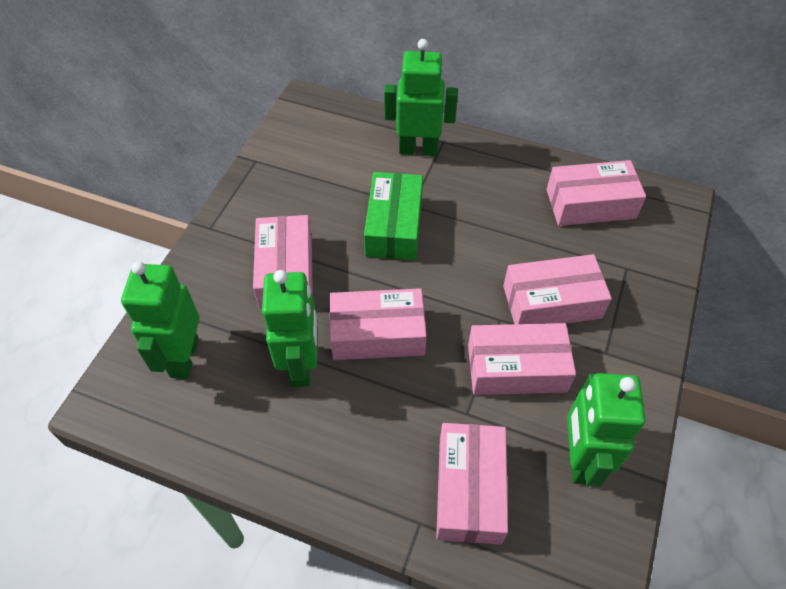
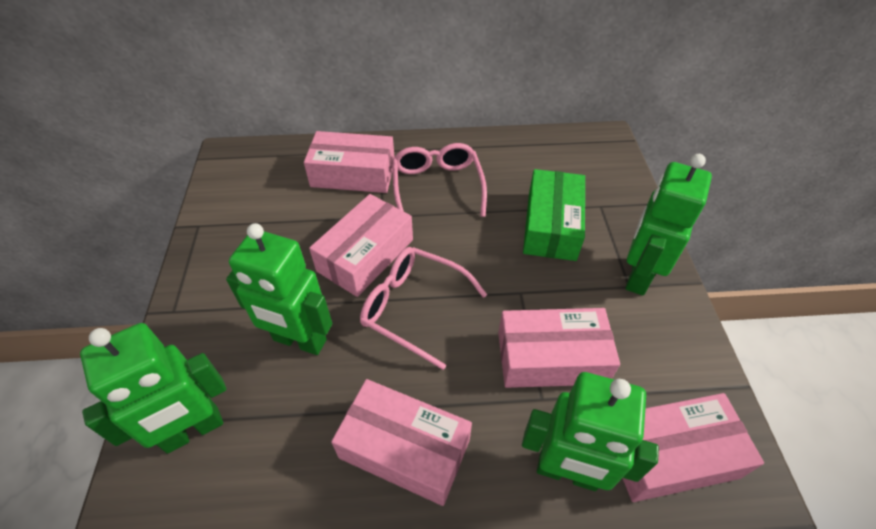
pink box: 6 -> 5
pink glasses: 0 -> 2

